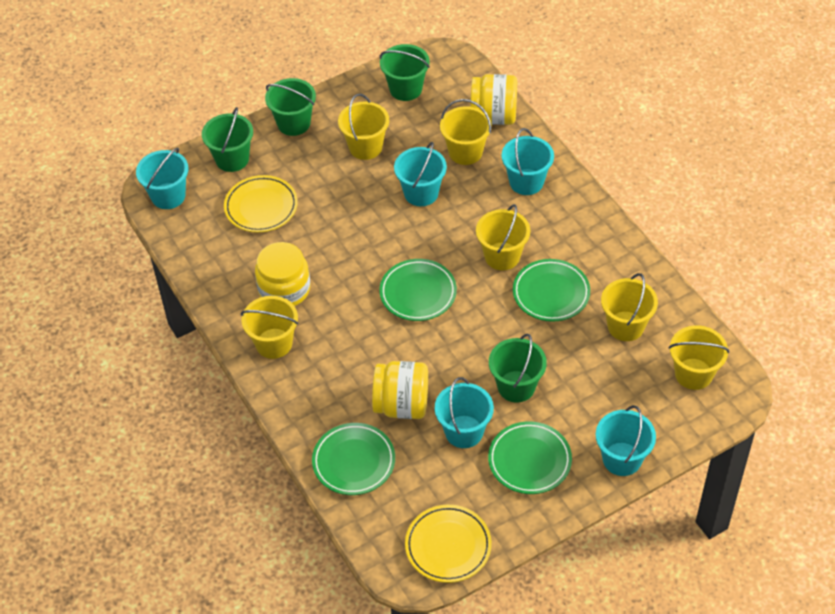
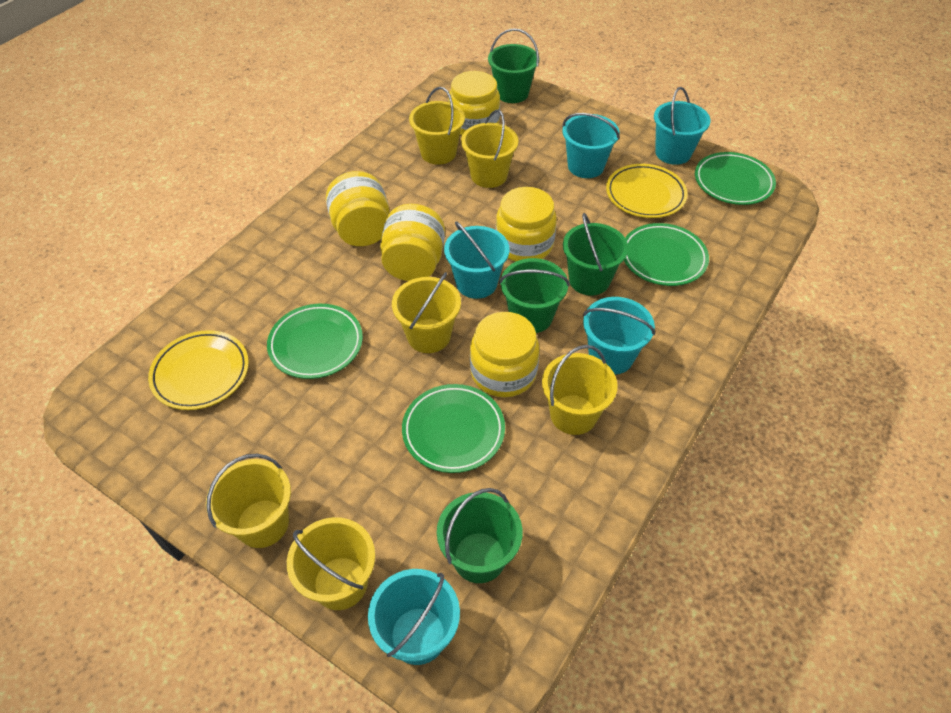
yellow jar: 3 -> 5

